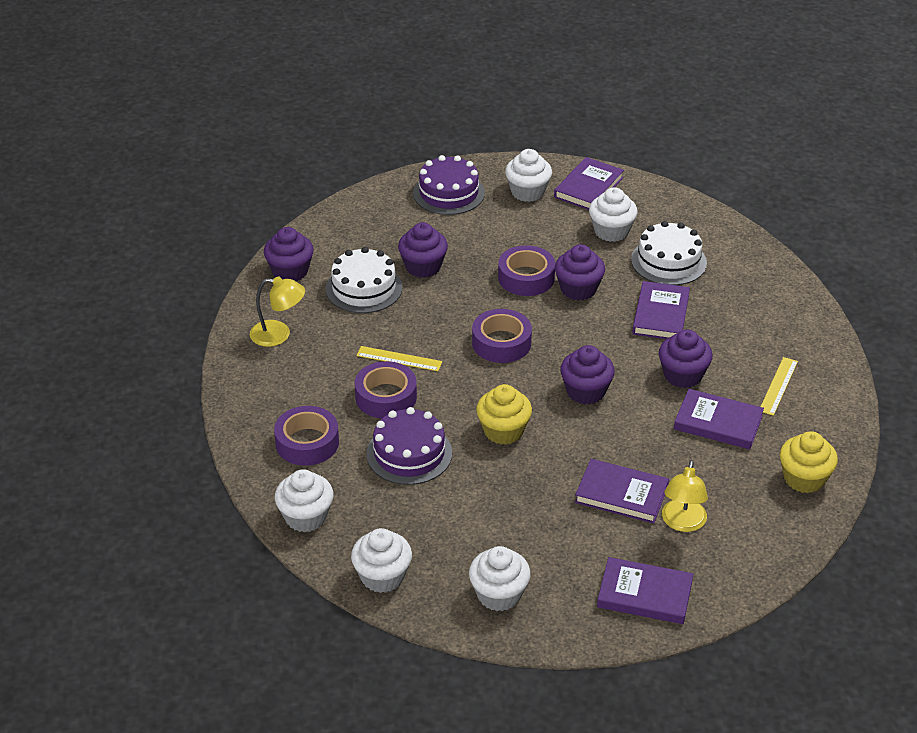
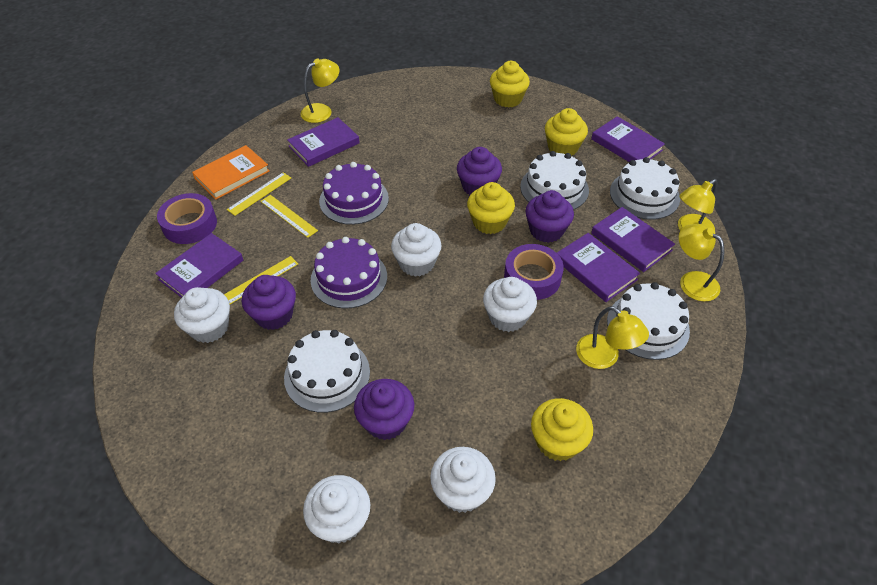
orange book: 0 -> 1
purple cupcake: 5 -> 4
purple tape: 4 -> 2
white cake: 2 -> 4
yellow cupcake: 2 -> 4
yellow lamp: 2 -> 4
yellow ruler: 2 -> 3

